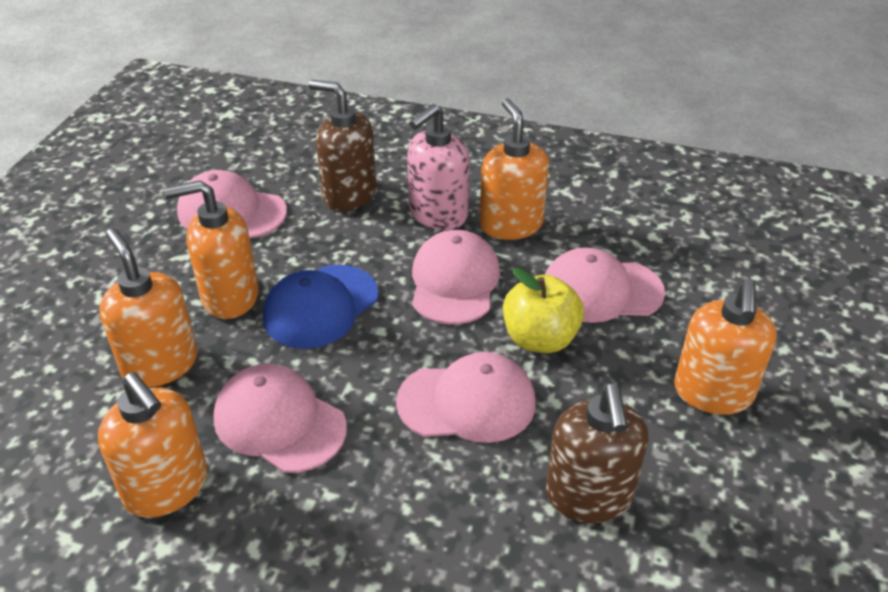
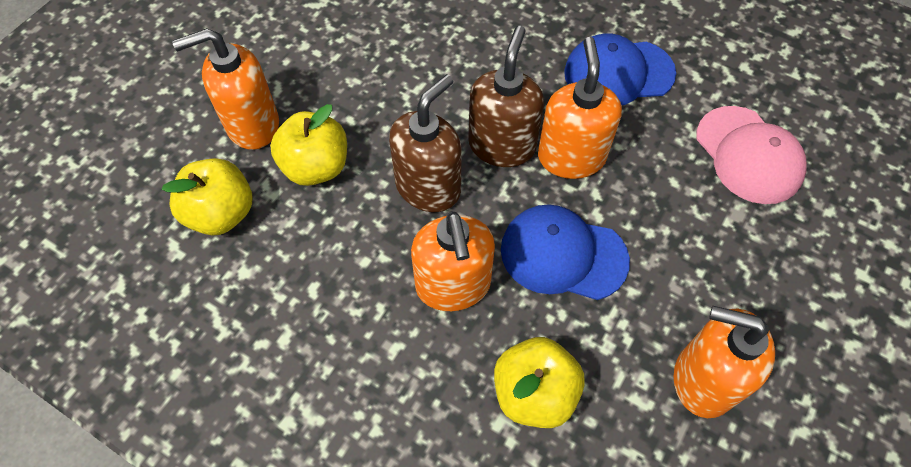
blue cap: 1 -> 2
orange soap dispenser: 5 -> 4
pink cap: 5 -> 1
pink soap dispenser: 1 -> 0
yellow apple: 1 -> 3

